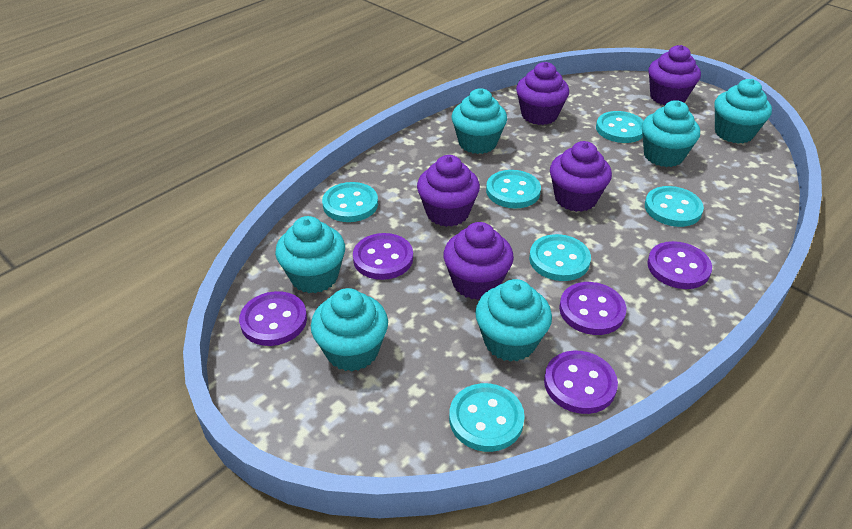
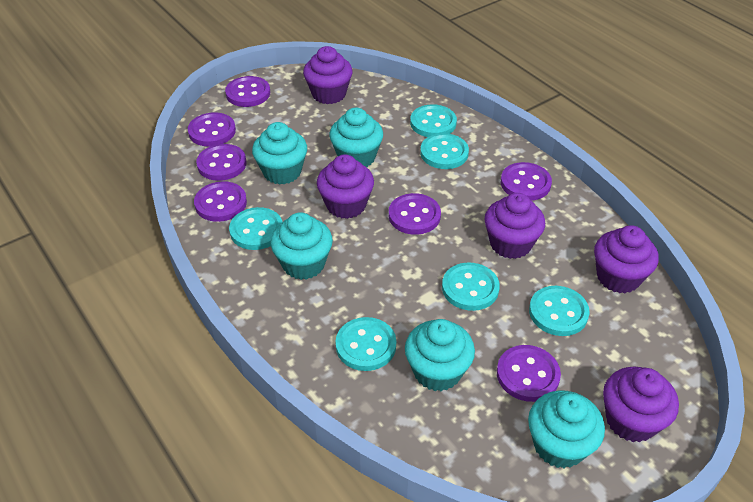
purple button: 5 -> 7
turquoise cupcake: 6 -> 5

